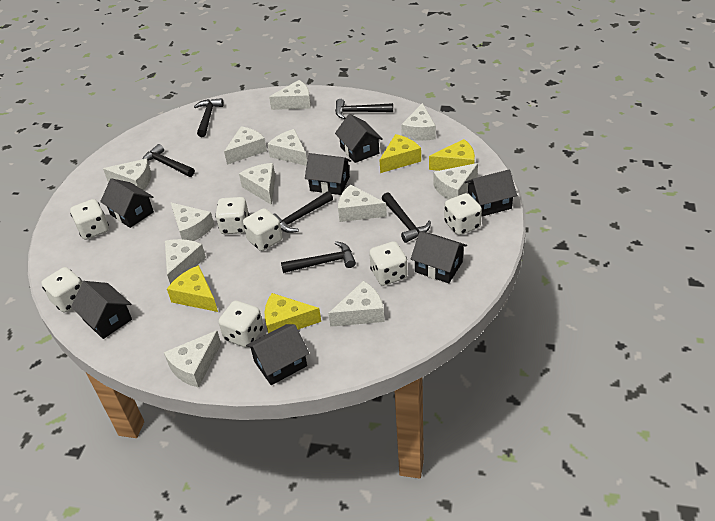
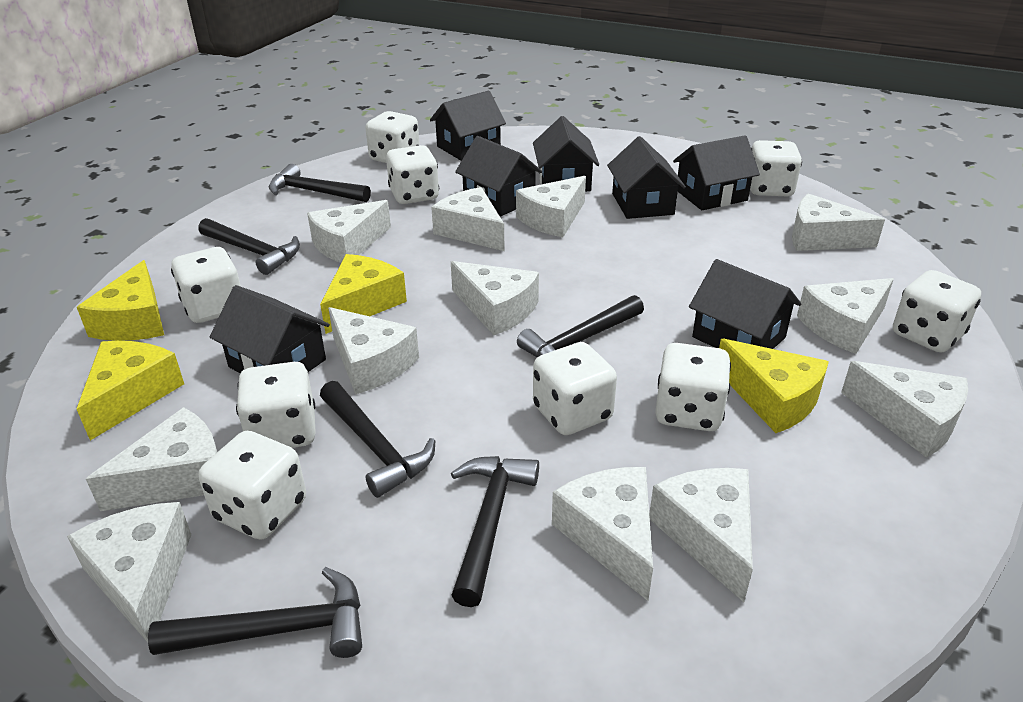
white dice: 7 -> 9

